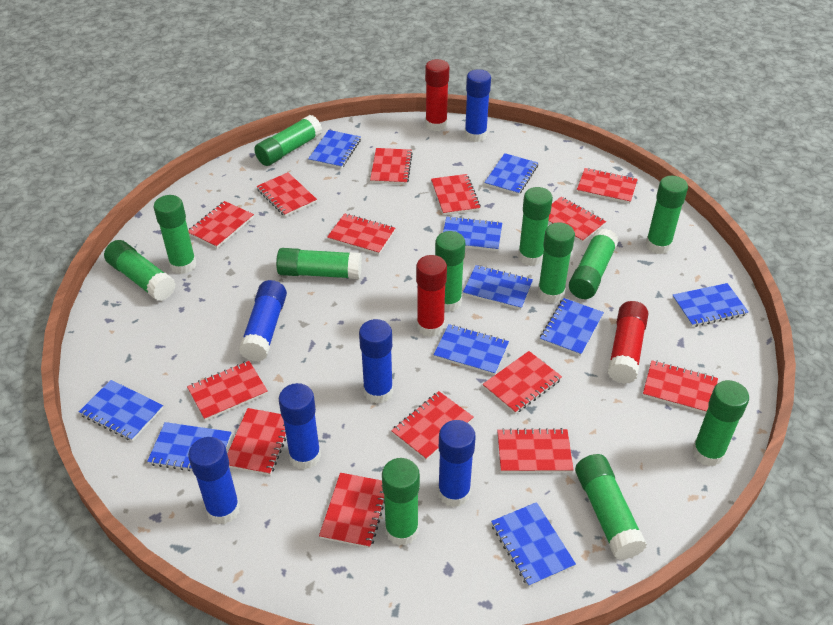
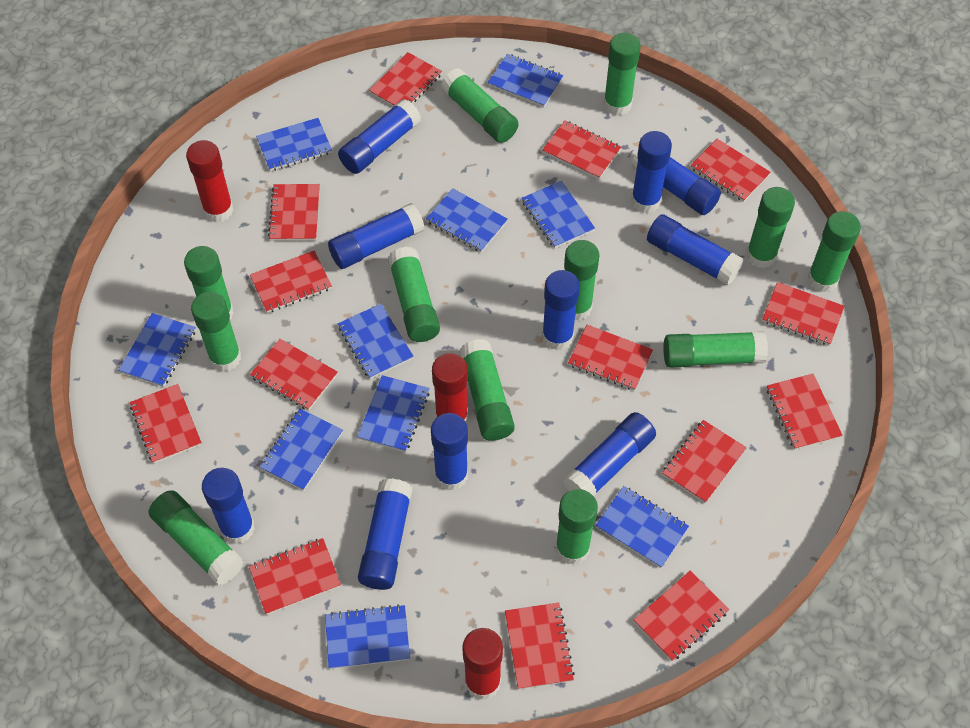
blue glue stick: 6 -> 10

